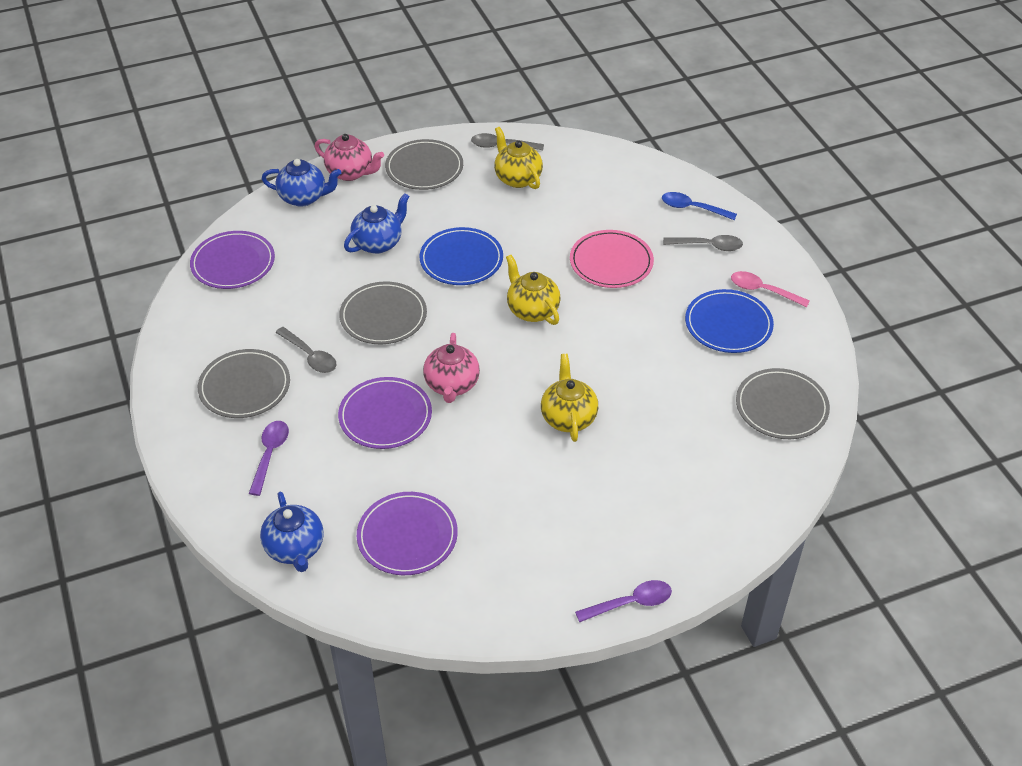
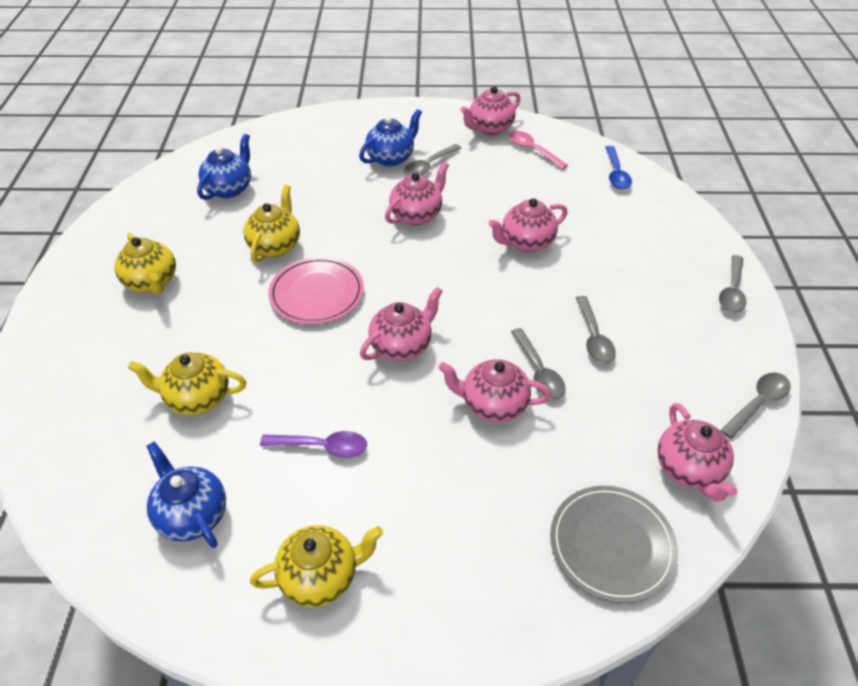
blue plate: 2 -> 0
grey plate: 4 -> 1
grey spoon: 3 -> 5
pink teapot: 2 -> 6
purple plate: 3 -> 0
purple spoon: 2 -> 1
yellow teapot: 3 -> 4

